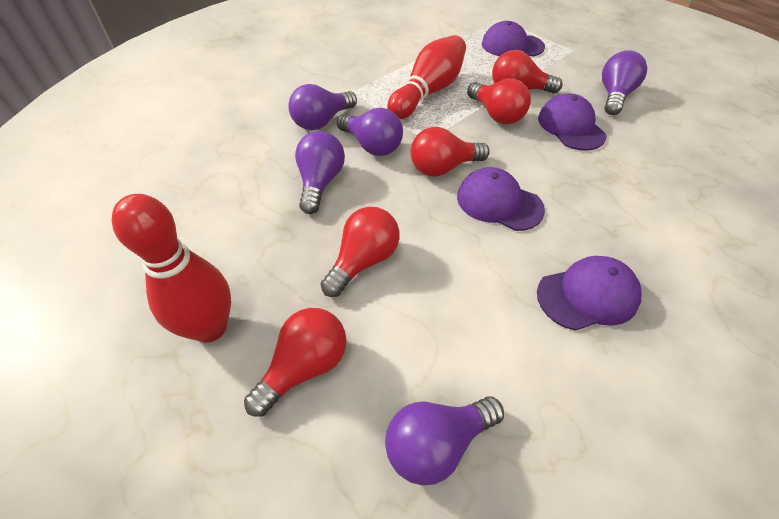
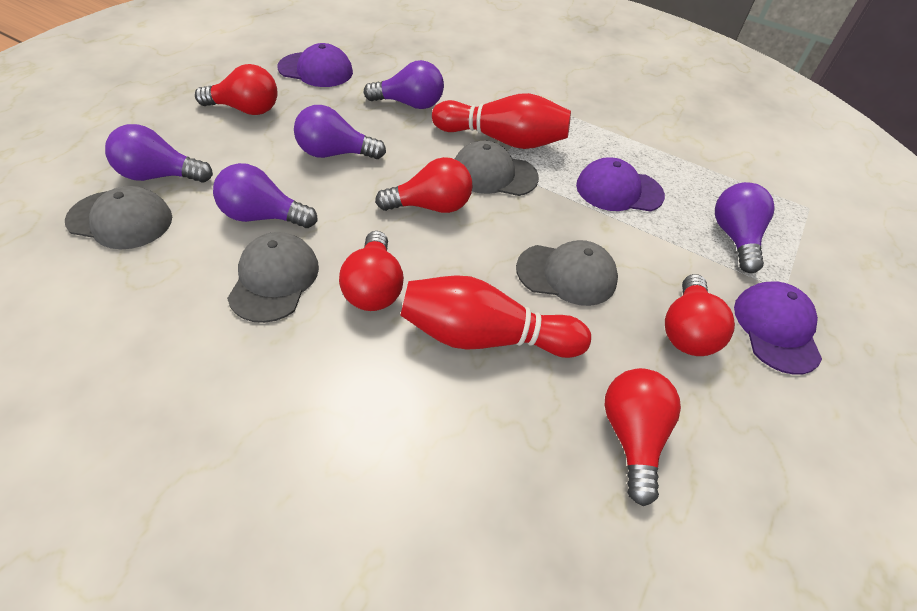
grey cap: 0 -> 4
purple cap: 4 -> 3

